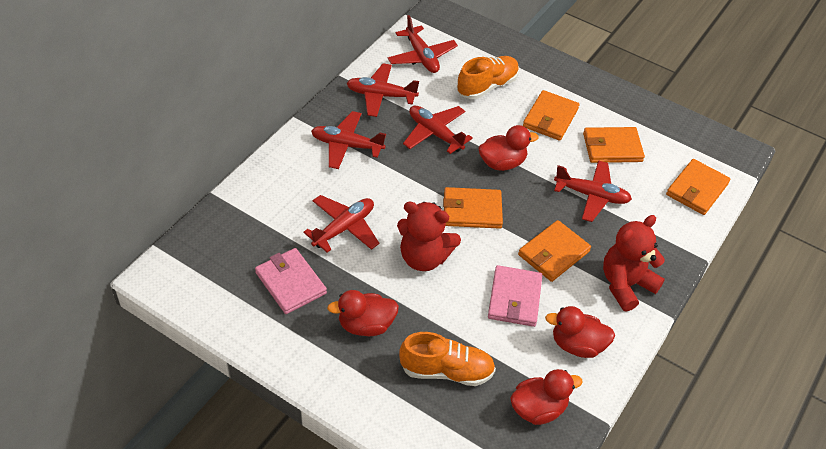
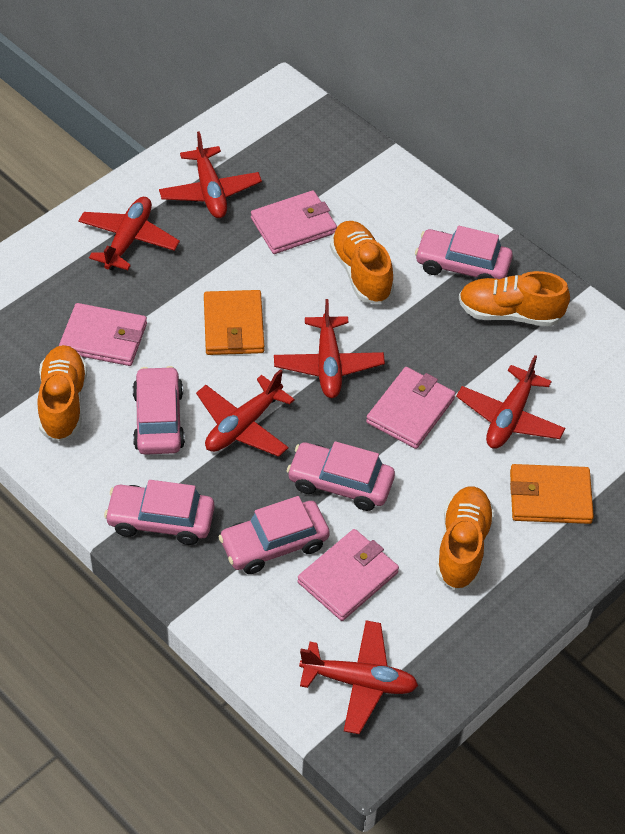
orange shoe: 2 -> 4
orange wallet: 5 -> 2
pink car: 0 -> 5
pink wallet: 2 -> 4
red duck: 4 -> 0
red teddy bear: 2 -> 0

